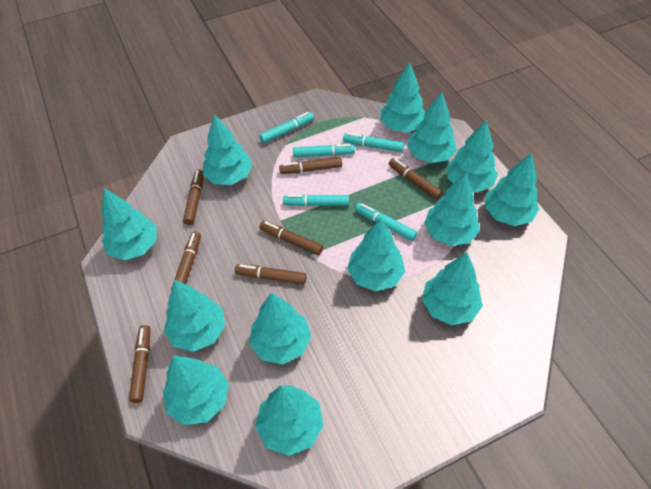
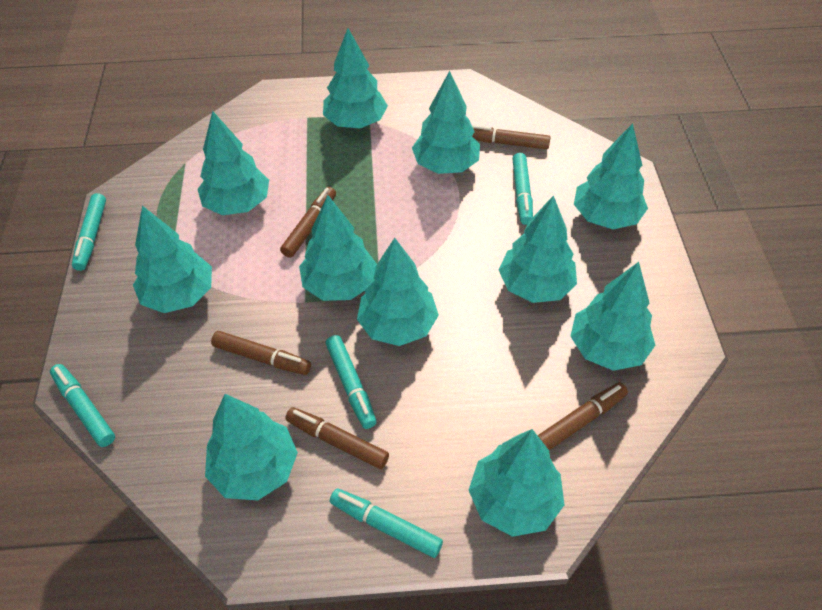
brown marker: 7 -> 5
turquoise tree: 13 -> 11

